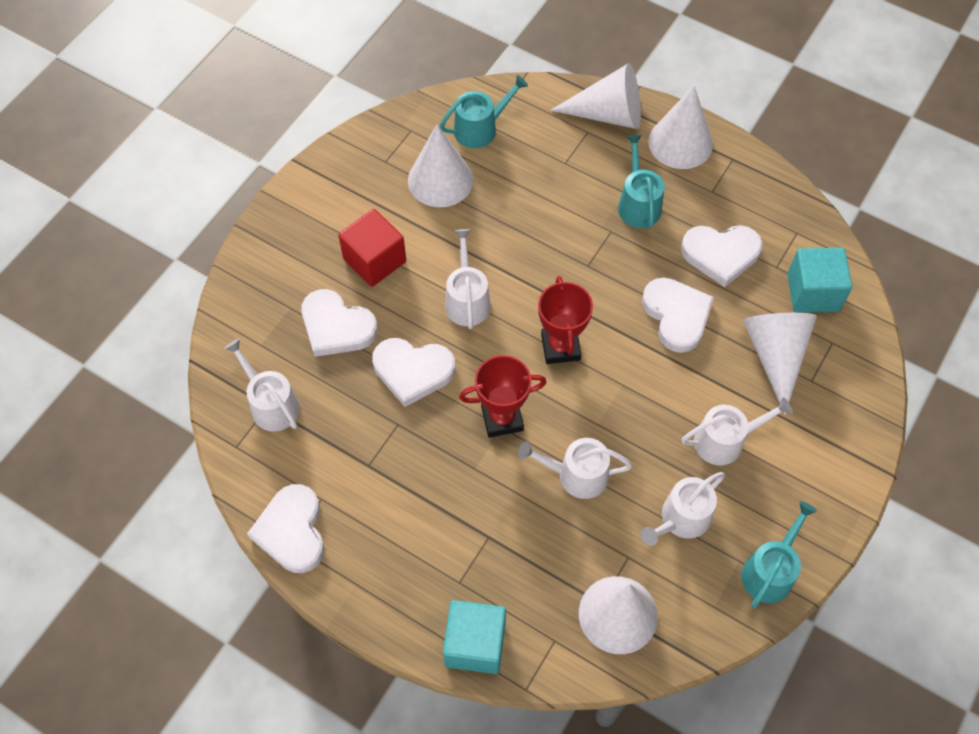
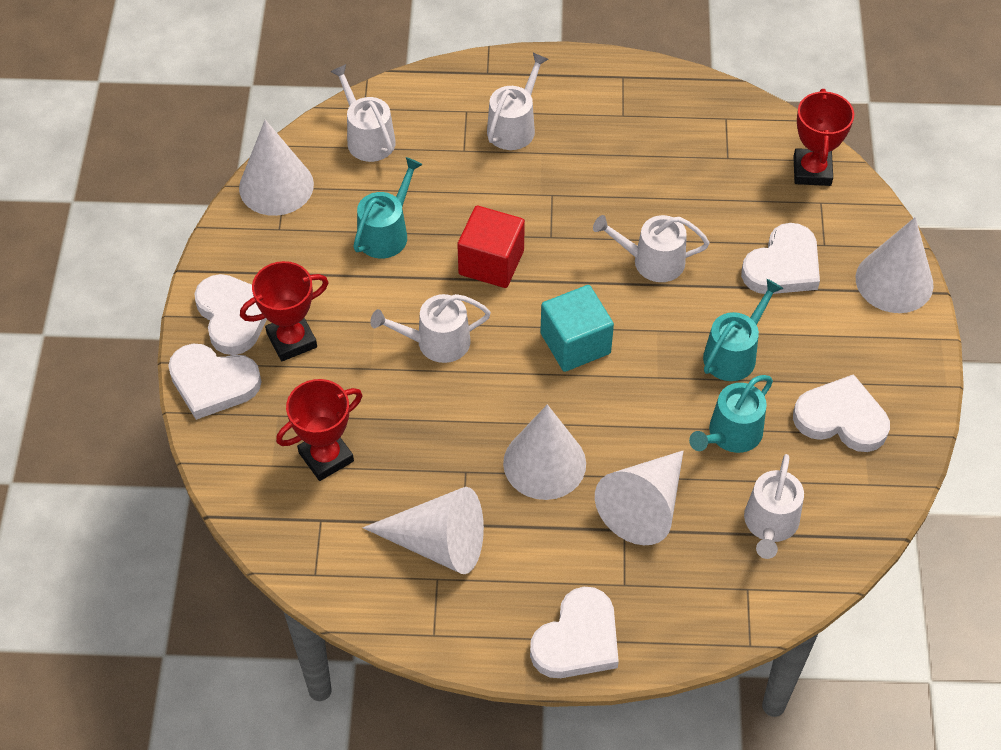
red trophy: 2 -> 3
turquoise cube: 2 -> 1

